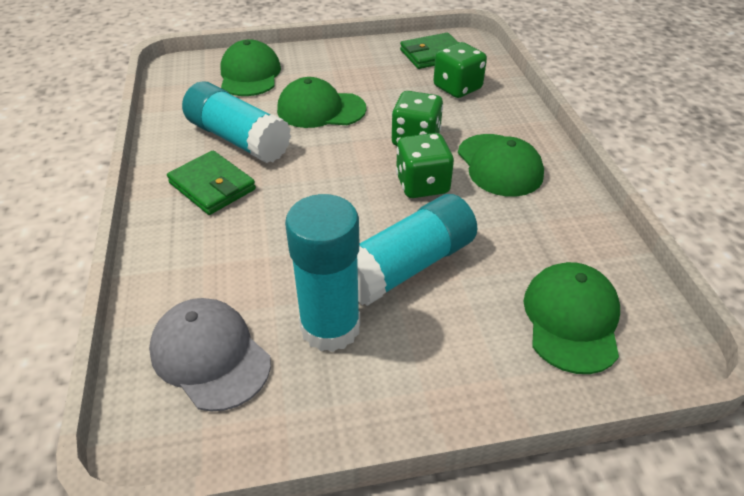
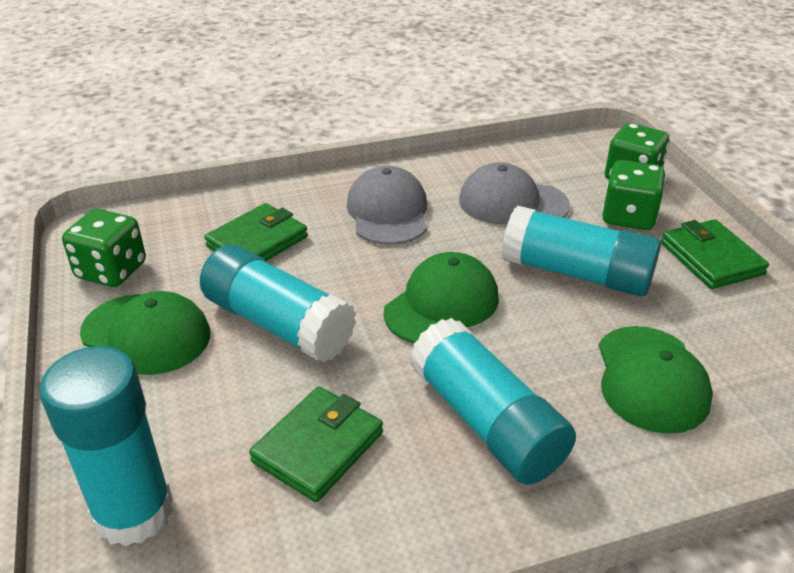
green cap: 4 -> 3
green wallet: 2 -> 3
grey cap: 1 -> 2
turquoise glue stick: 3 -> 4

